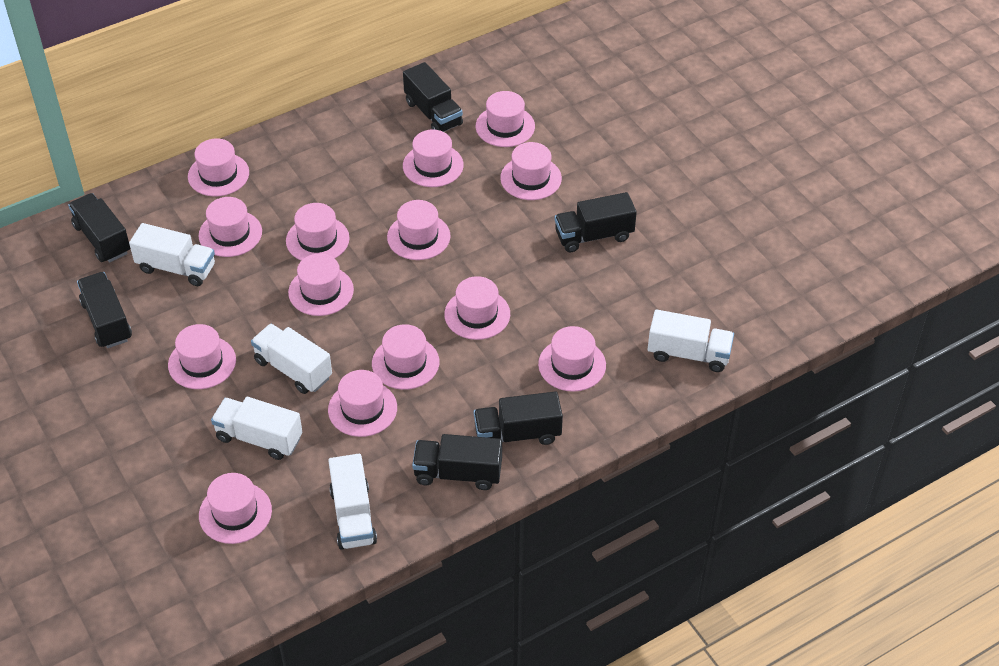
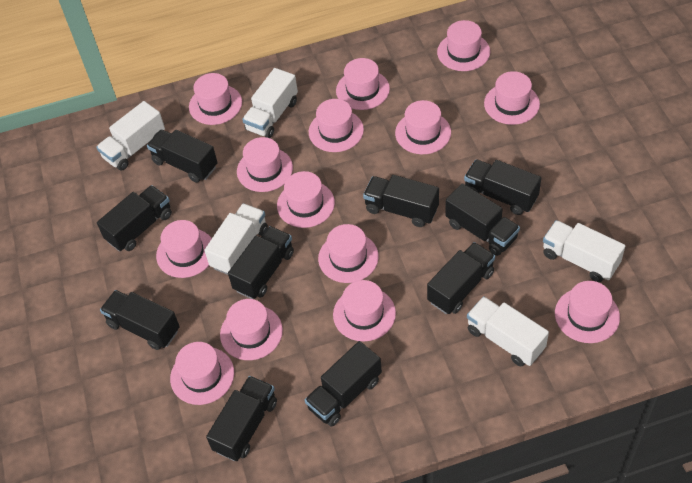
black truck: 6 -> 10

